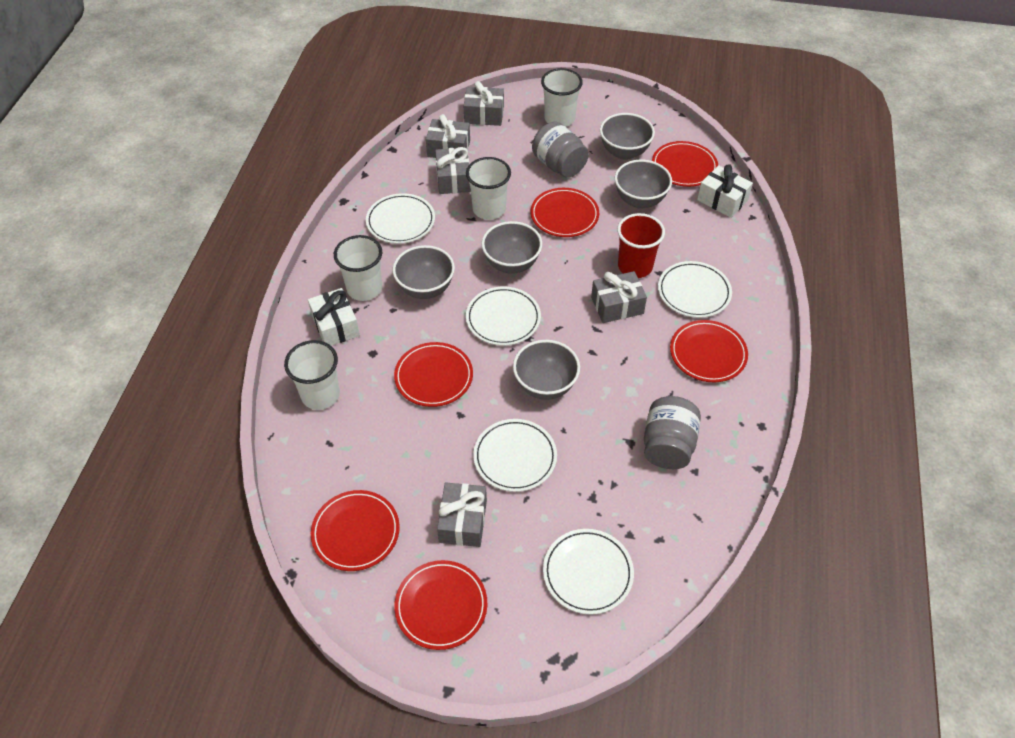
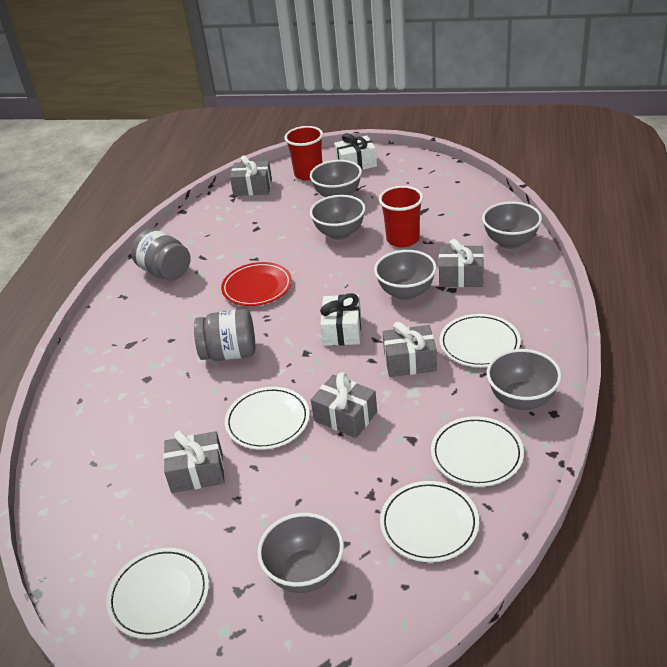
grey bowl: 5 -> 6
red cup: 1 -> 2
red plate: 6 -> 1
white cup: 4 -> 0

